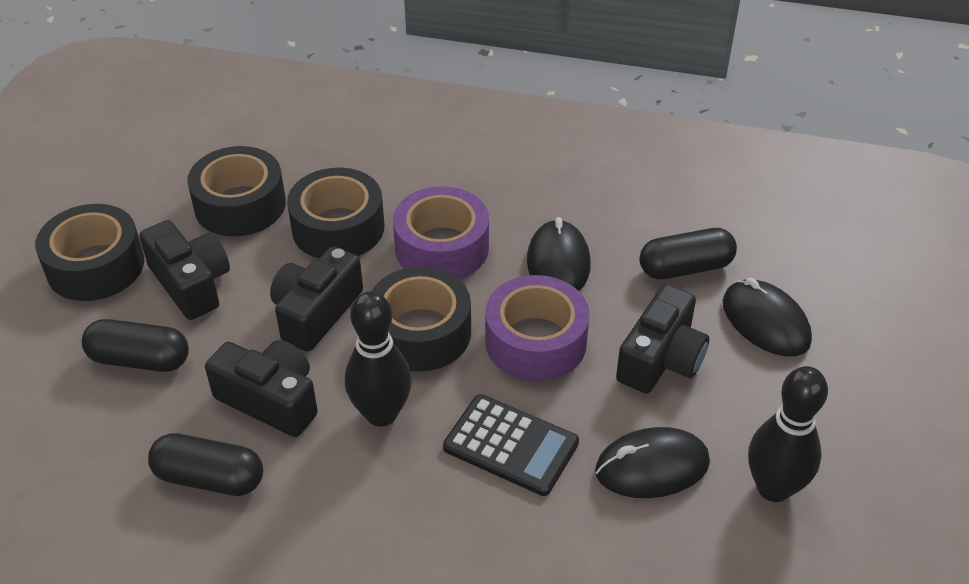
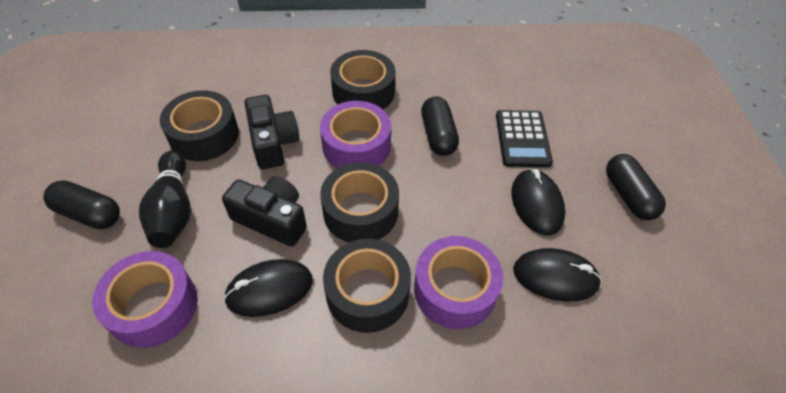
black bowling pin: 2 -> 1
black camera: 4 -> 2
purple tape: 2 -> 3

